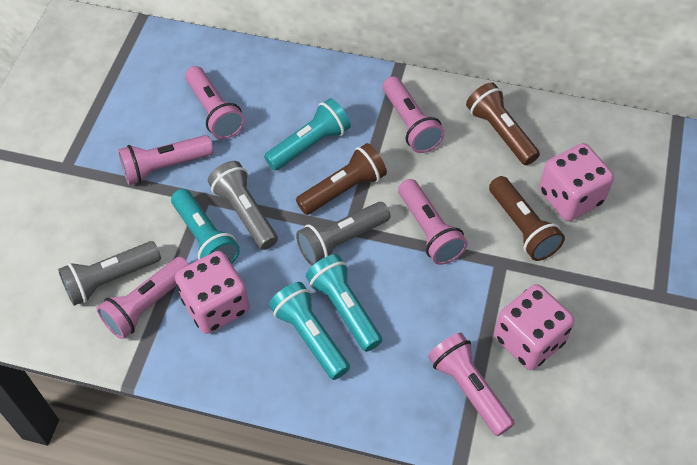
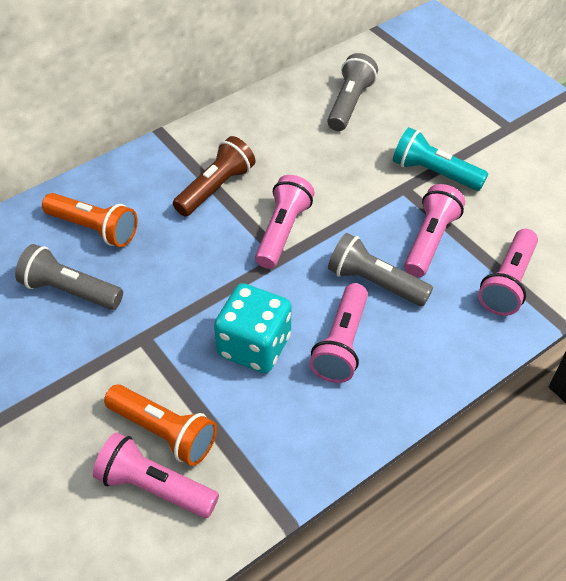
brown flashlight: 3 -> 1
orange flashlight: 0 -> 2
pink dice: 3 -> 0
pink flashlight: 6 -> 5
turquoise dice: 0 -> 1
turquoise flashlight: 4 -> 1

